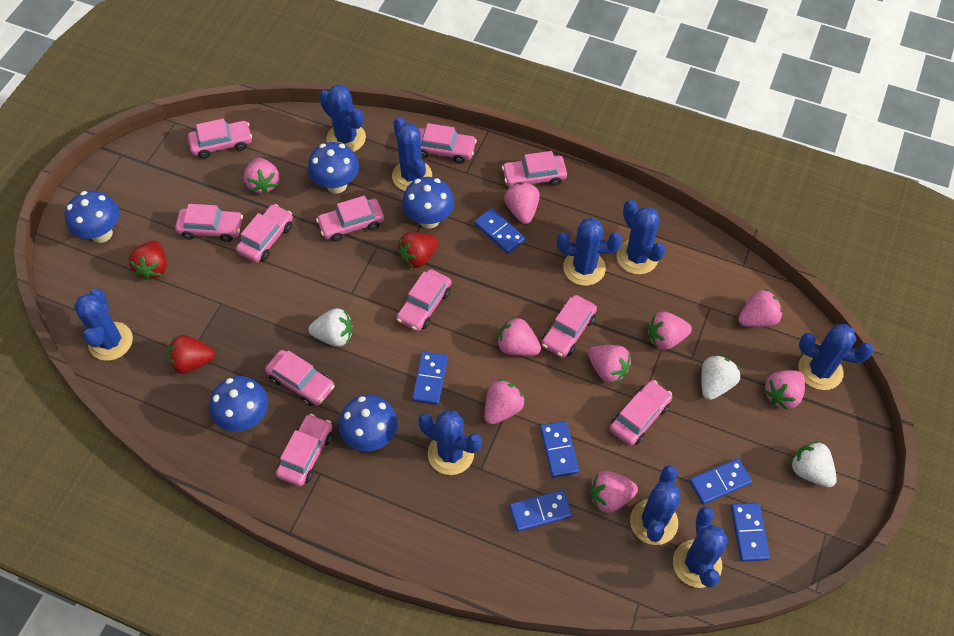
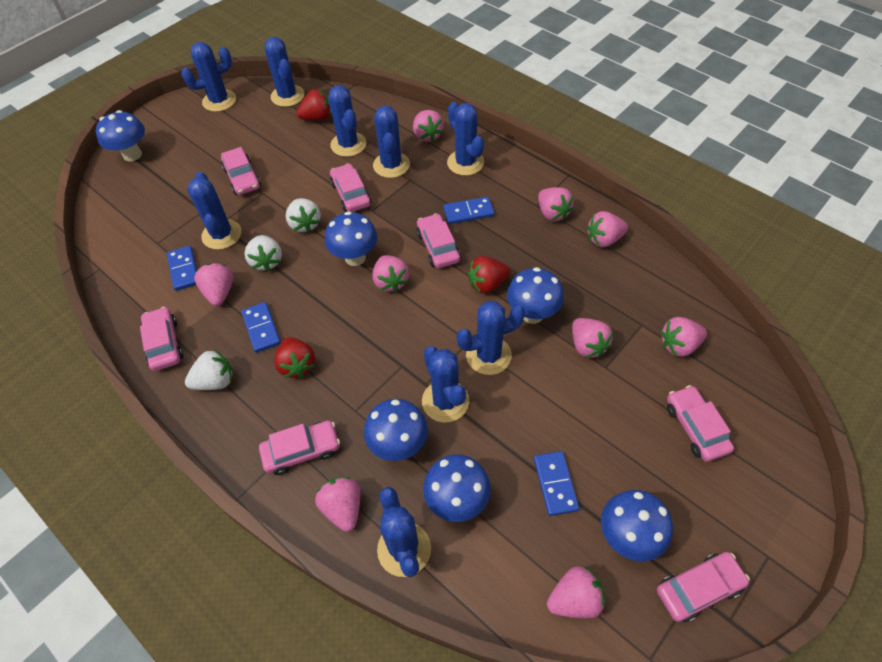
blue domino: 6 -> 4
blue mushroom: 5 -> 6
pink car: 11 -> 7

